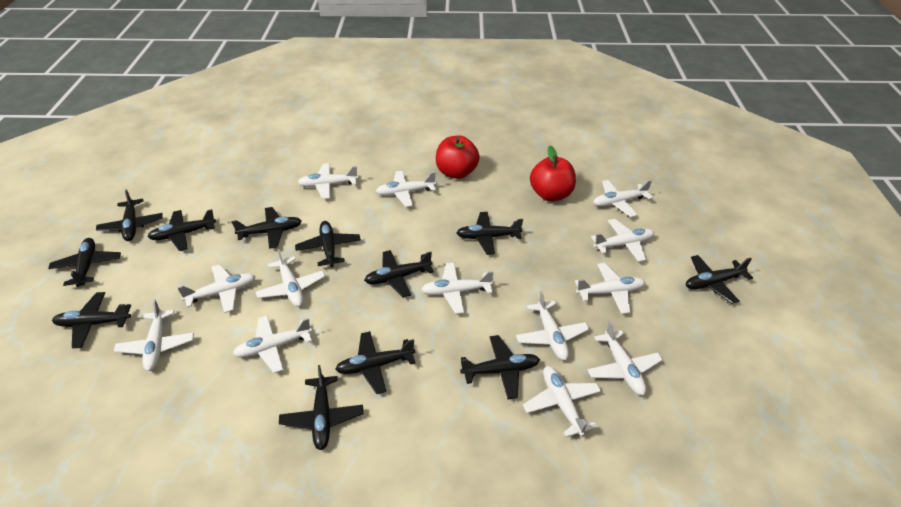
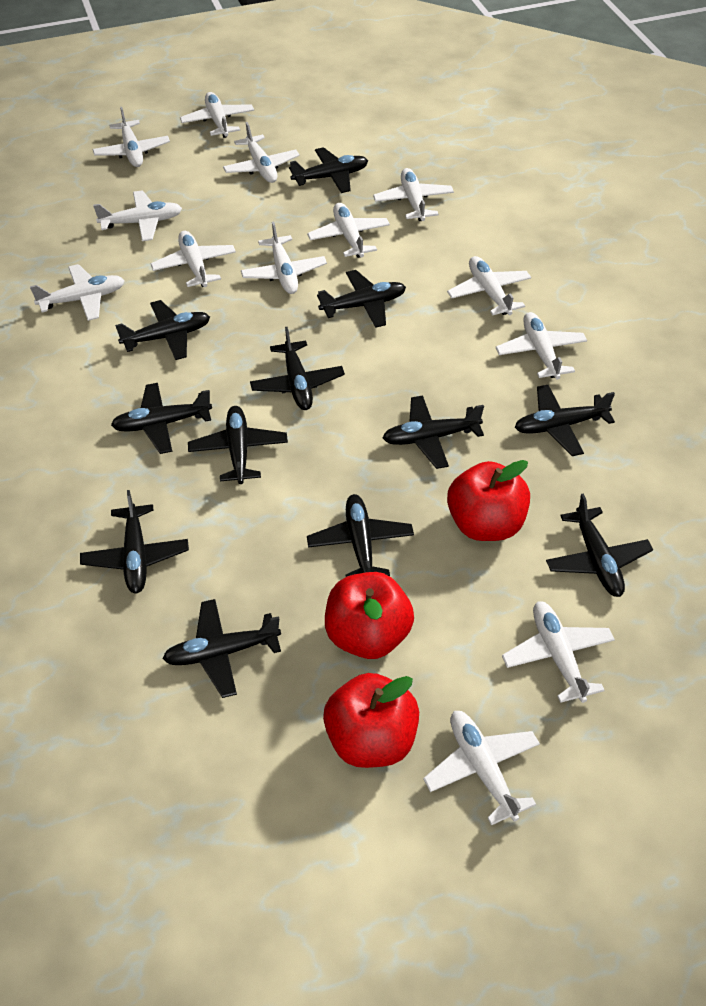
red apple: 2 -> 3

